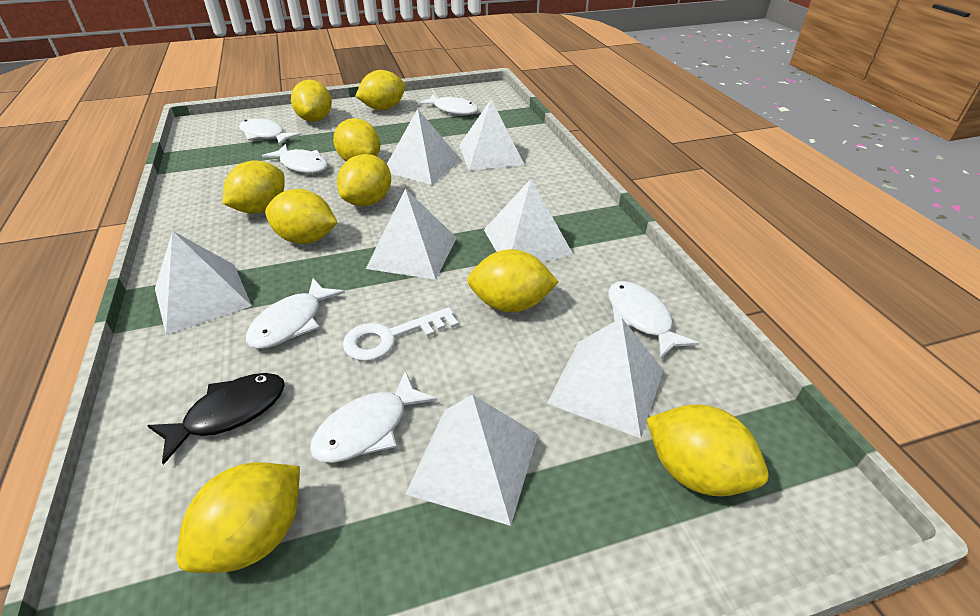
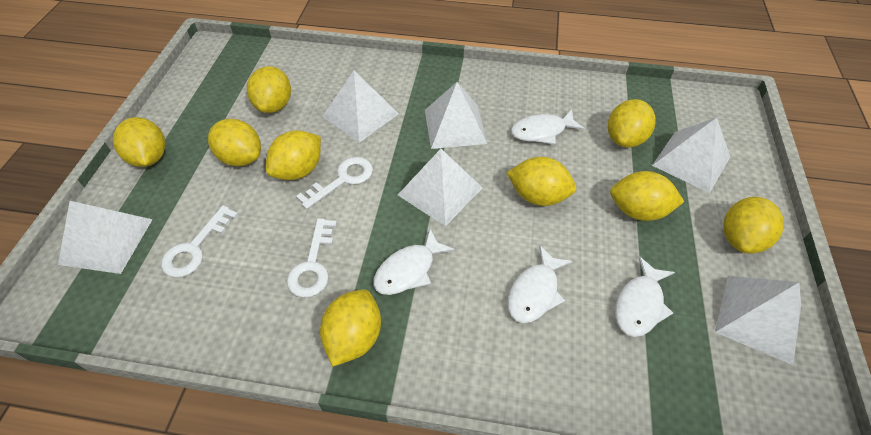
black fish: 1 -> 0
white fish: 6 -> 4
white key: 1 -> 3
white pyramid: 7 -> 6

